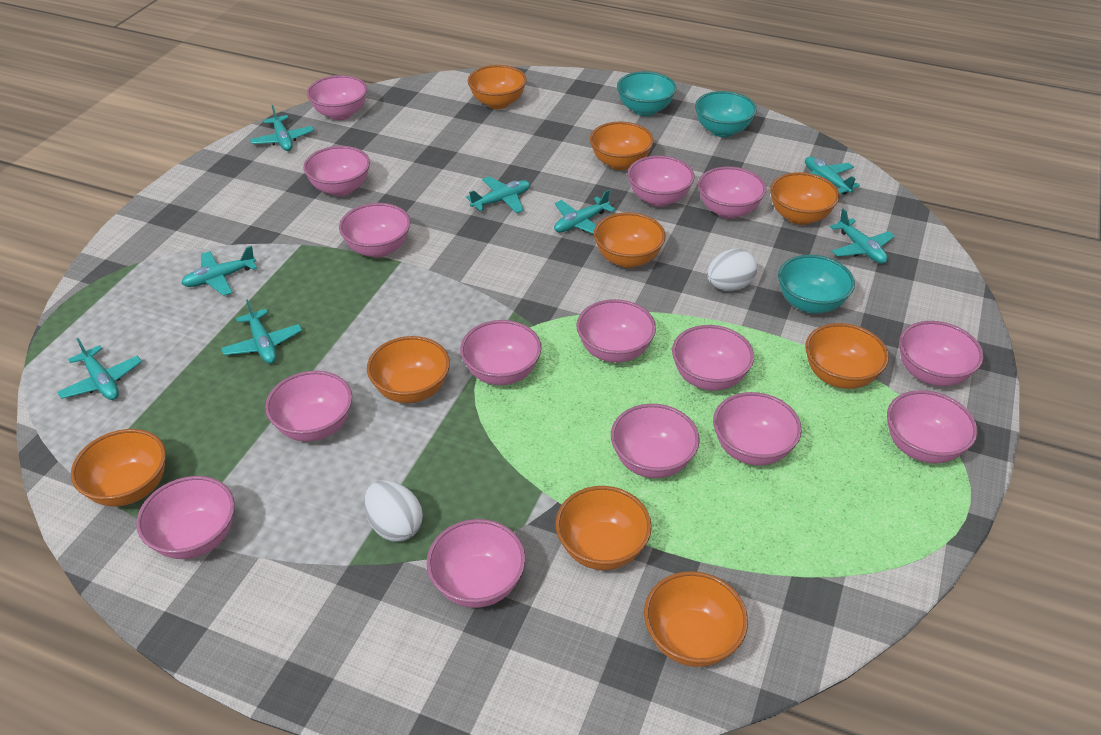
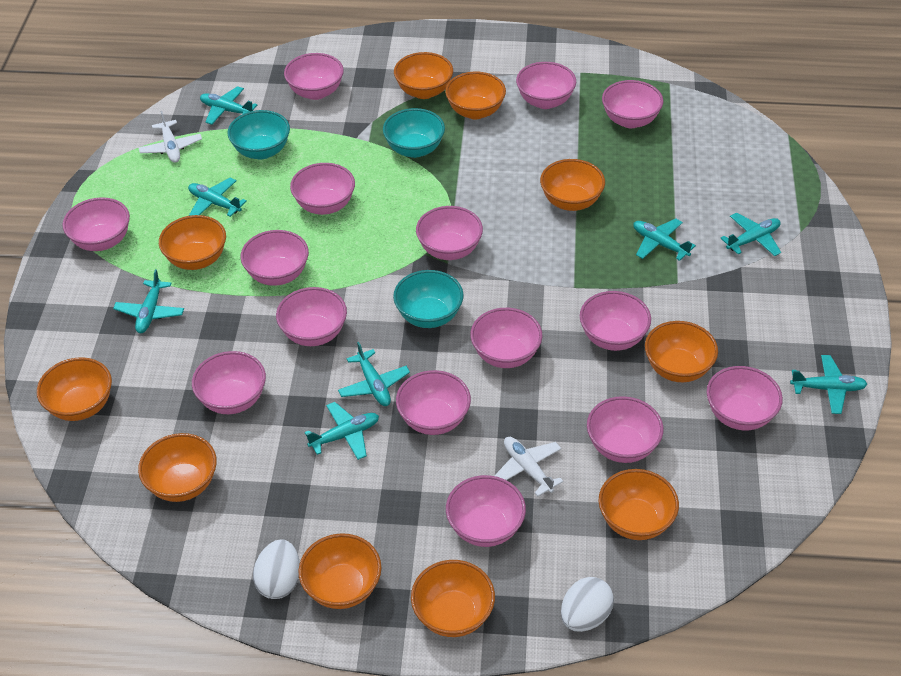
orange bowl: 9 -> 10
white plane: 0 -> 2

